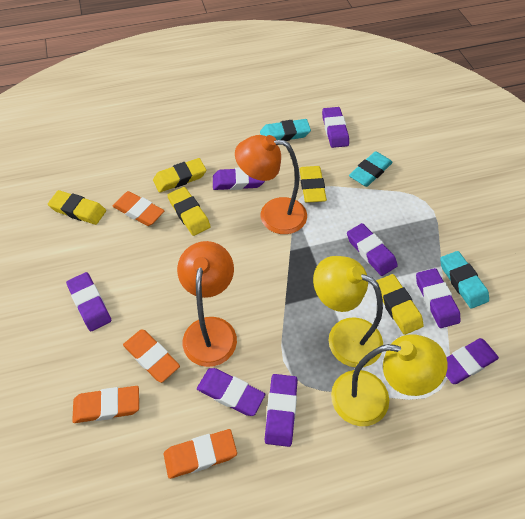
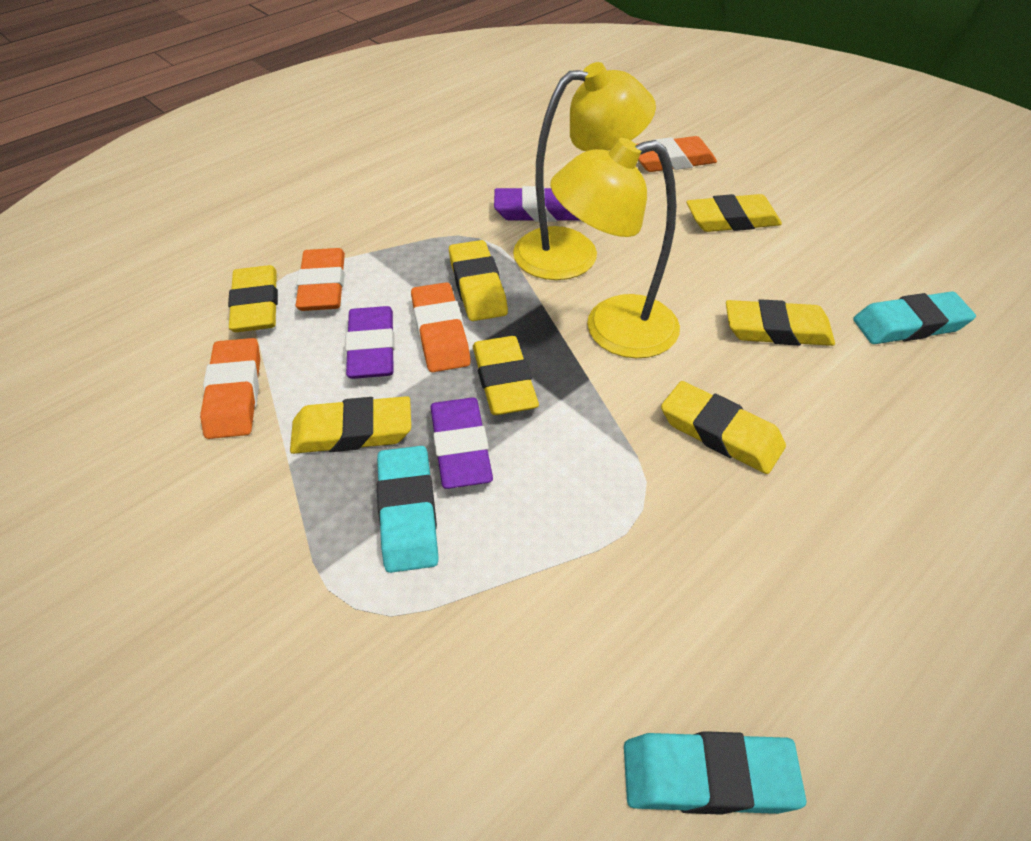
orange lamp: 2 -> 0
purple eraser: 8 -> 3
yellow eraser: 5 -> 7

